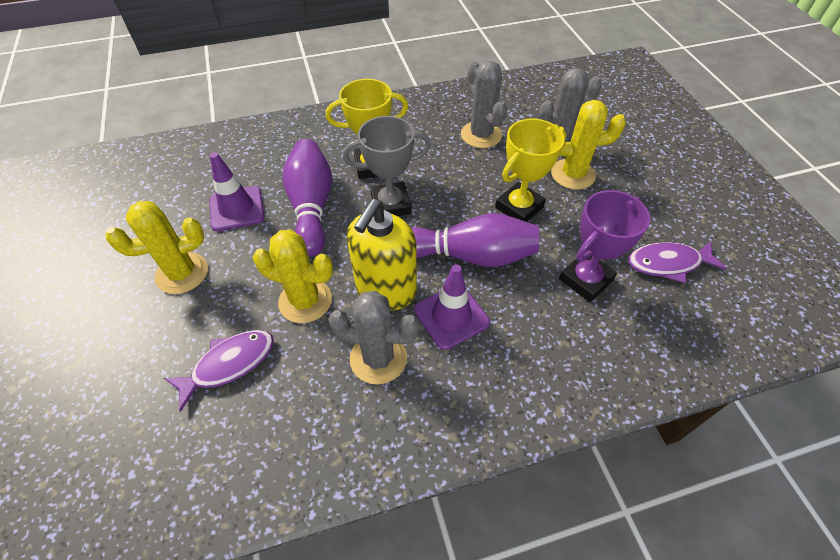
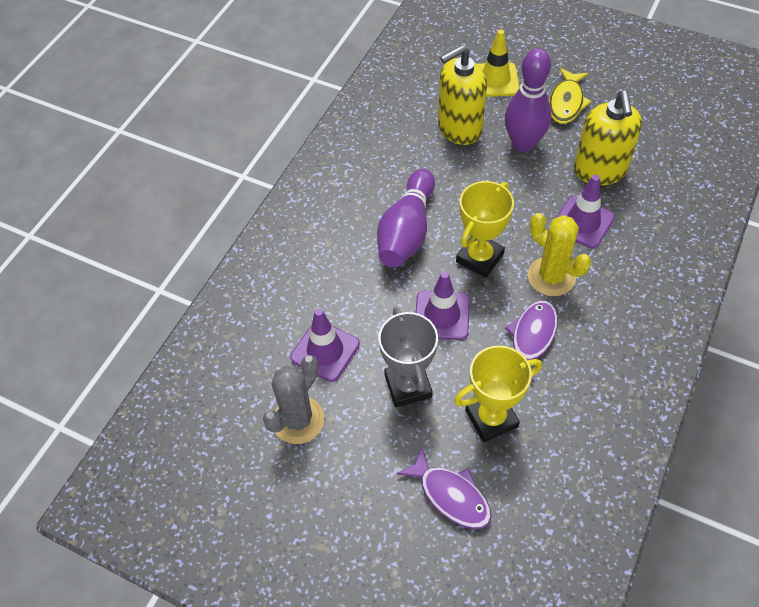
grey cactus: 3 -> 1
purple traffic cone: 2 -> 3
purple trophy: 1 -> 0
yellow cactus: 3 -> 1
yellow fish: 0 -> 1
yellow soap dispenser: 1 -> 2
yellow traffic cone: 0 -> 1

